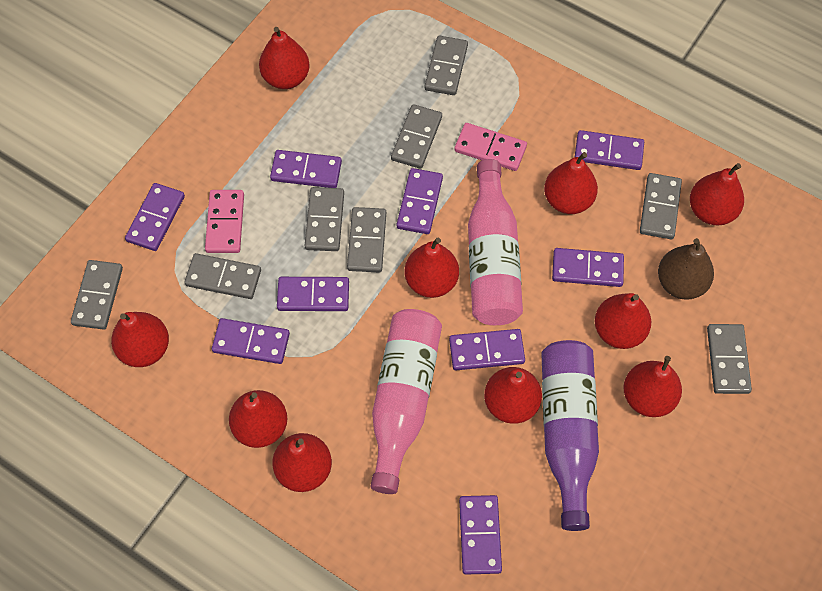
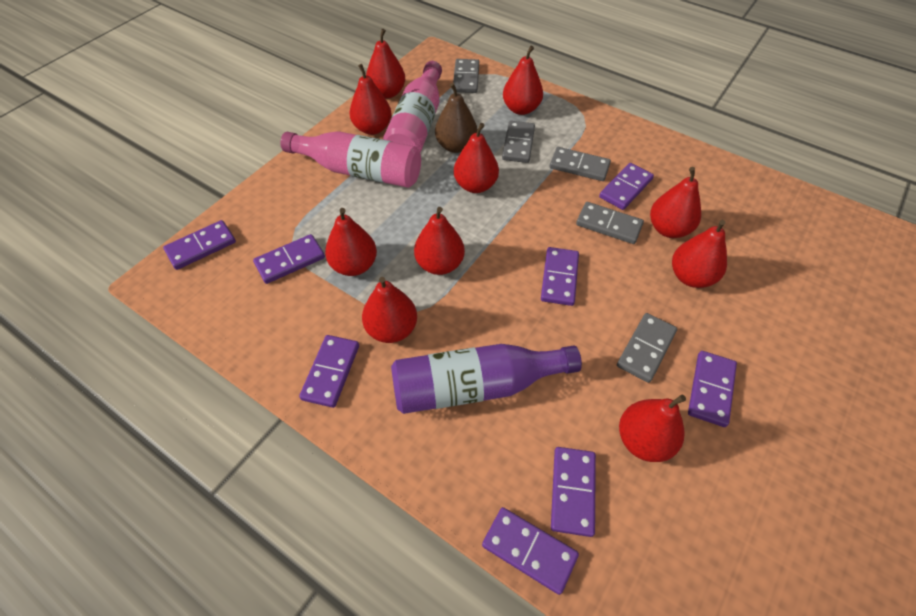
grey domino: 8 -> 5
pink domino: 2 -> 0
purple domino: 9 -> 8

